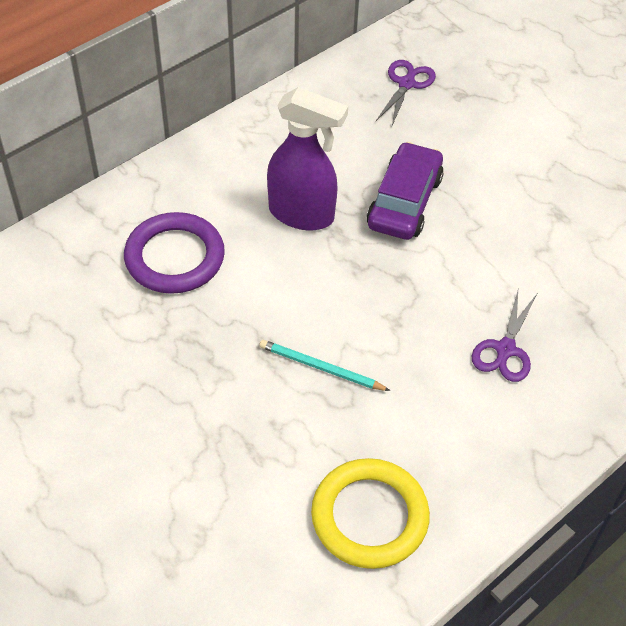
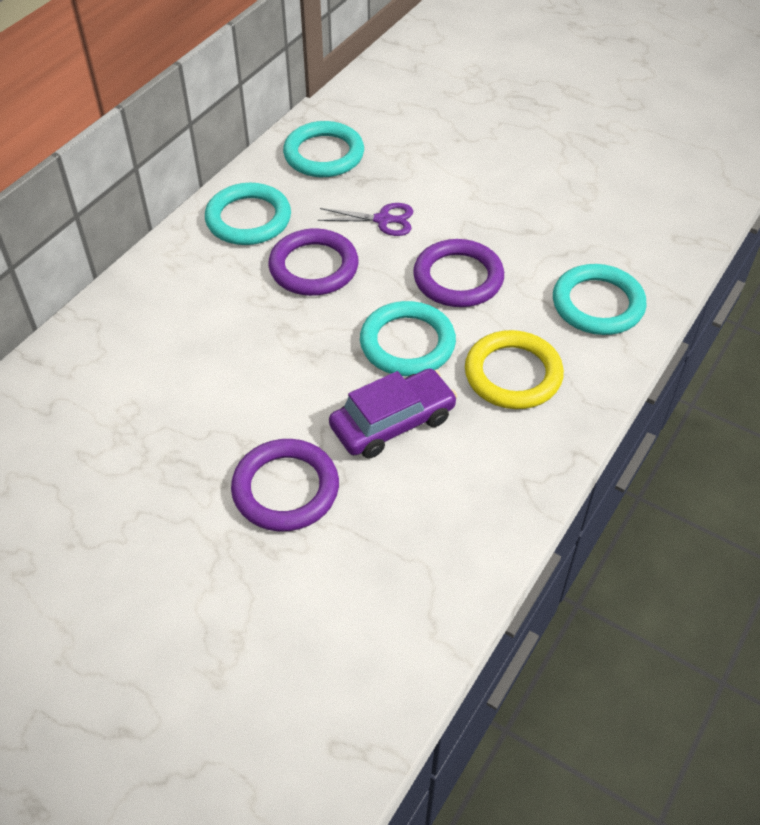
purple ring: 1 -> 3
purple scissors: 2 -> 1
purple spray bottle: 1 -> 0
turquoise pencil: 1 -> 0
turquoise ring: 0 -> 4

